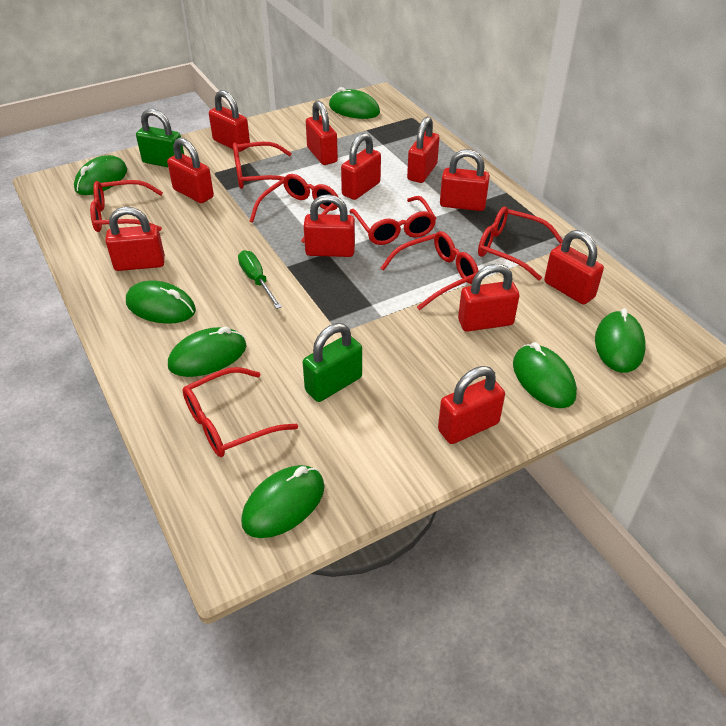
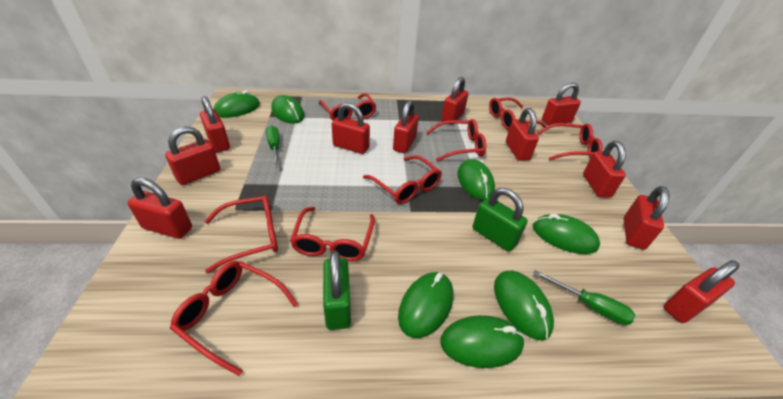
green screwdriver: 1 -> 2
red glasses: 7 -> 8

